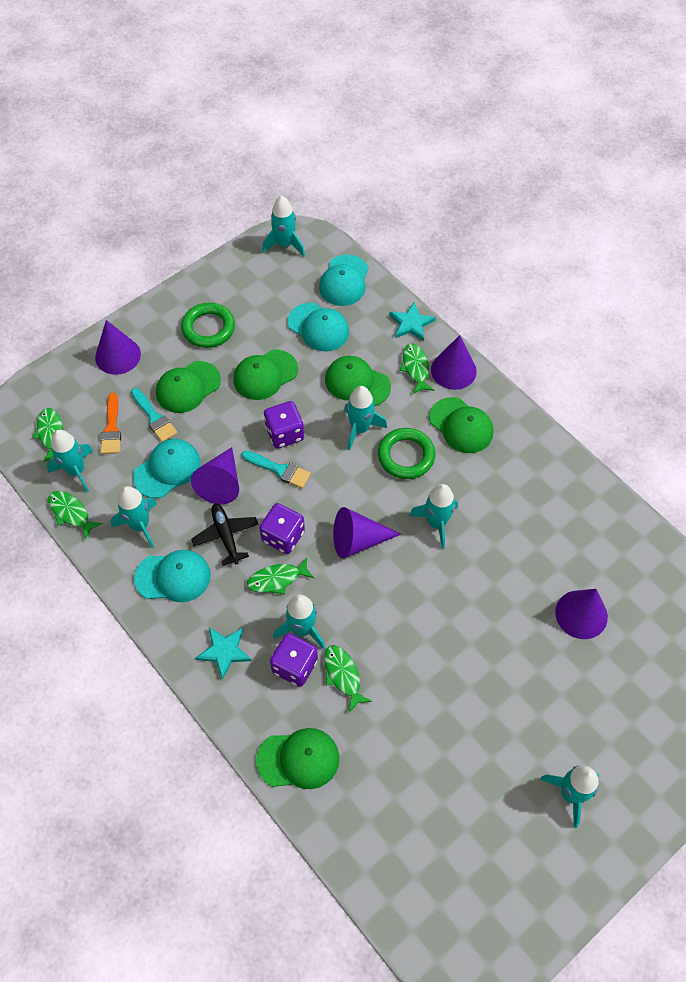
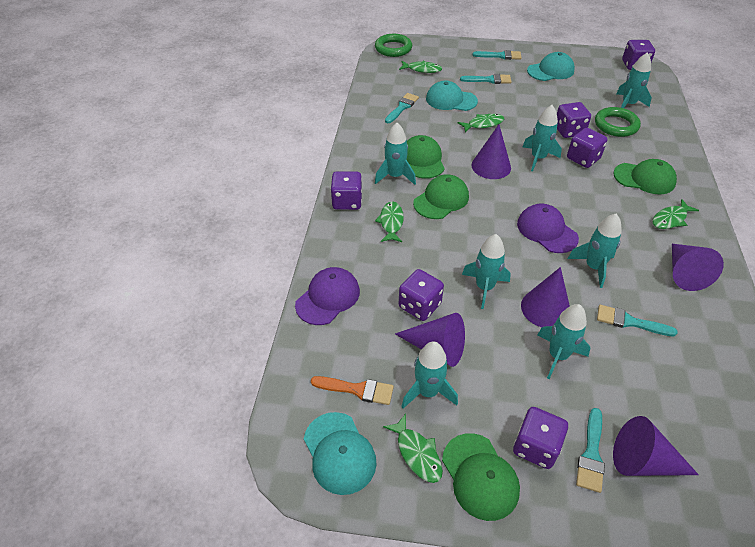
black plane: 1 -> 0
green cap: 5 -> 4
purple cap: 0 -> 2
purple dice: 3 -> 6
turquoise brush: 2 -> 5
turquoise cap: 4 -> 3
turquoise star: 2 -> 0

